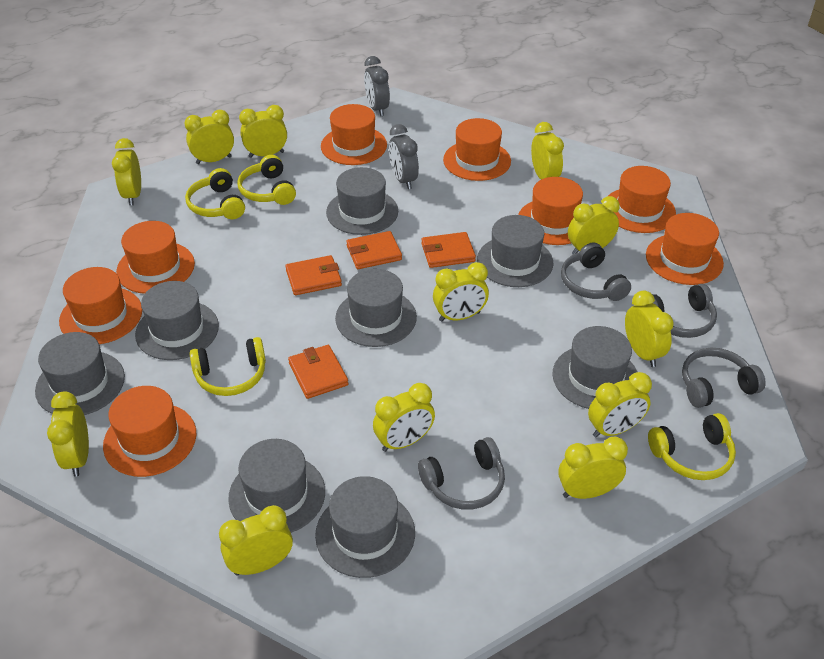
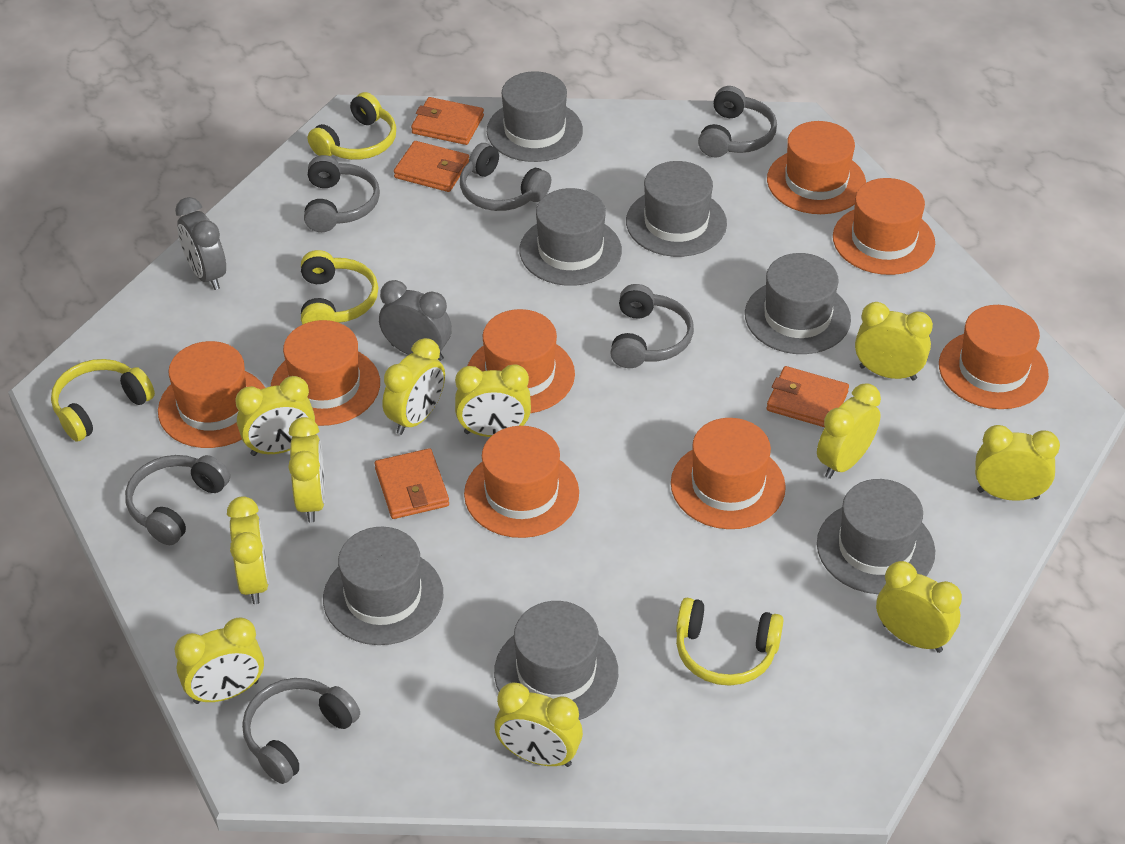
grey hat: 8 -> 7
grey headphones: 4 -> 6
yellow clock: 12 -> 11

